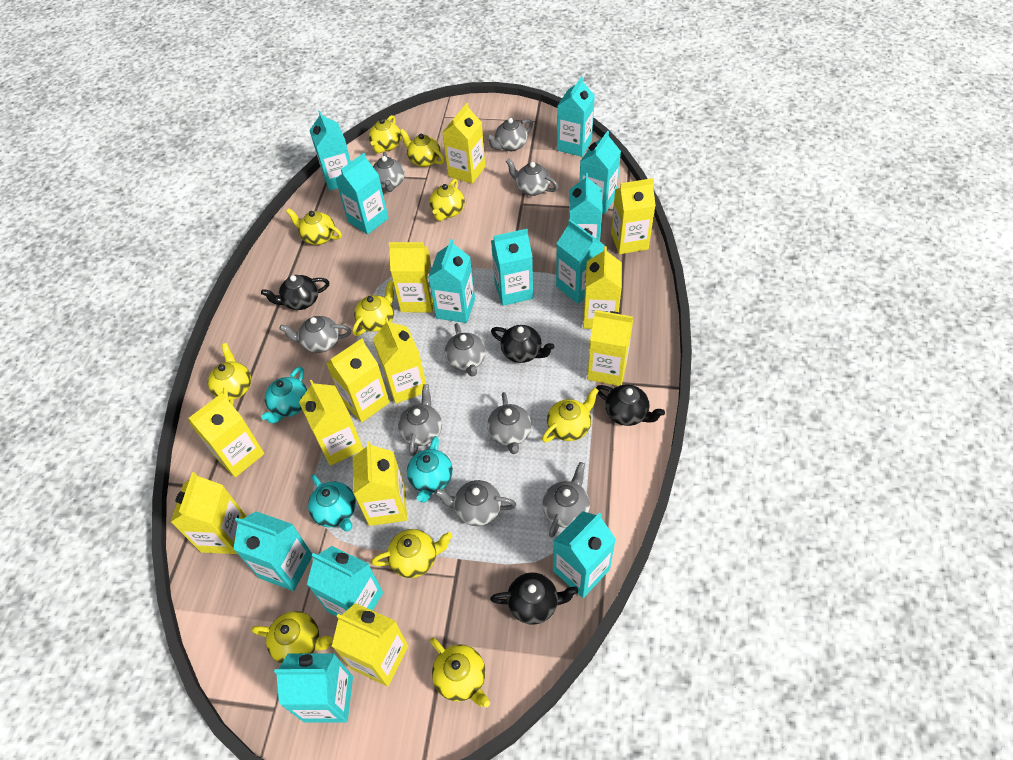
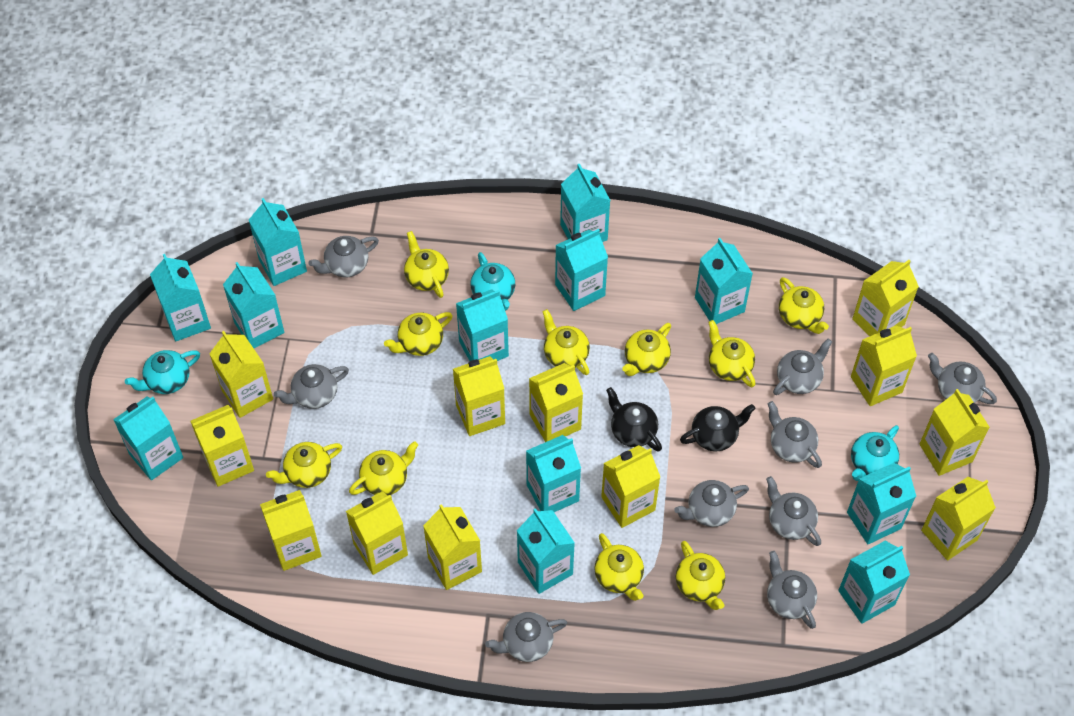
black teapot: 4 -> 2

